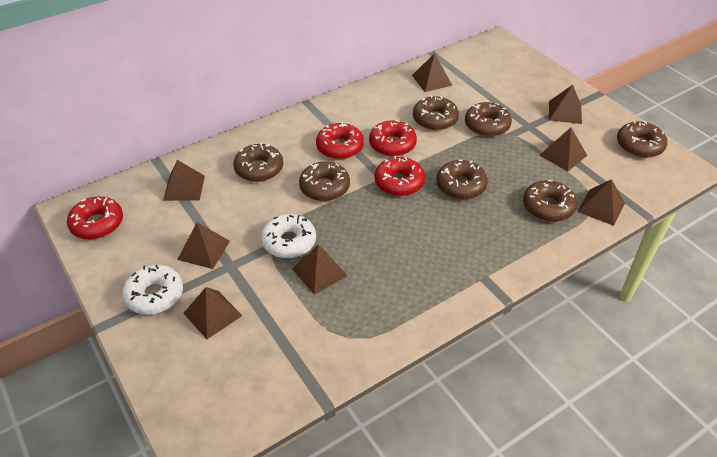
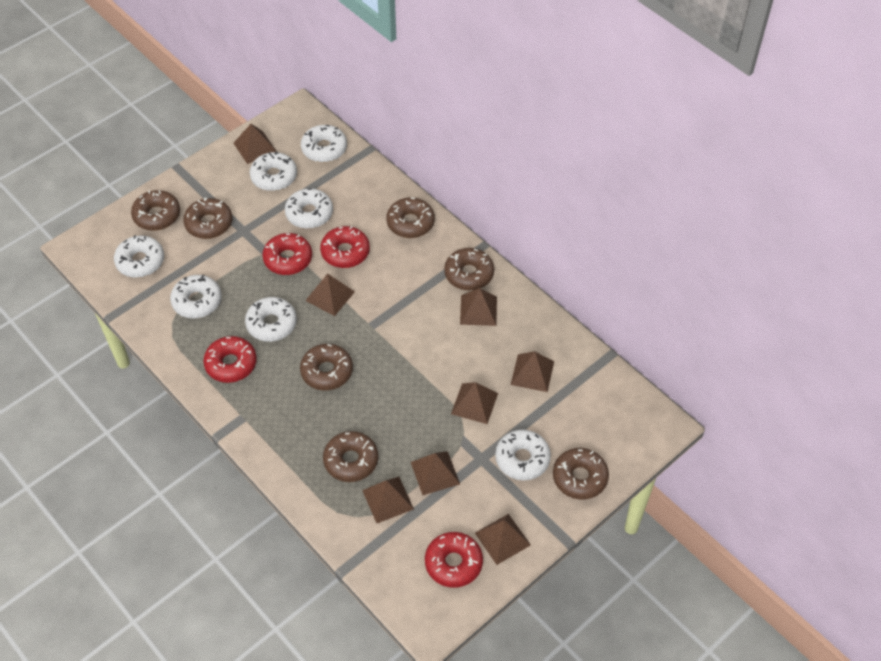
white donut: 2 -> 7

